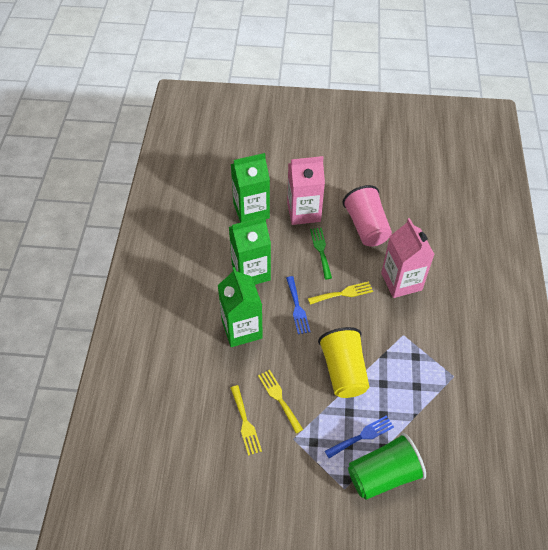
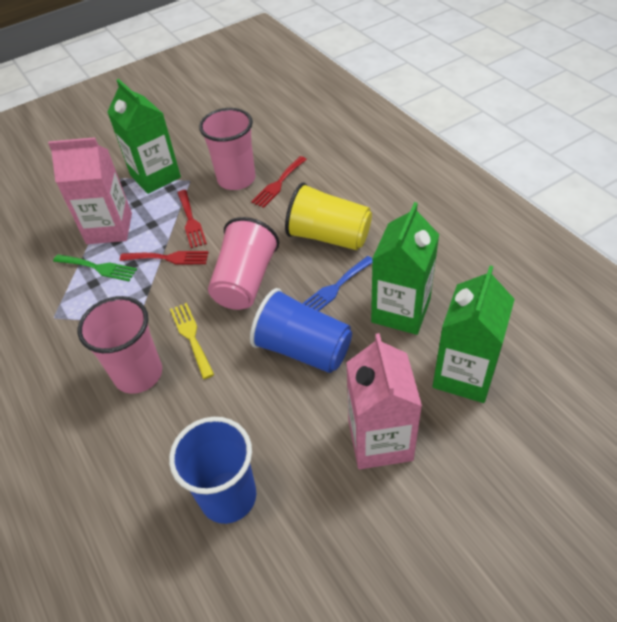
blue cup: 0 -> 2
blue fork: 2 -> 1
green cup: 1 -> 0
pink cup: 1 -> 3
red fork: 0 -> 3
yellow fork: 3 -> 1

